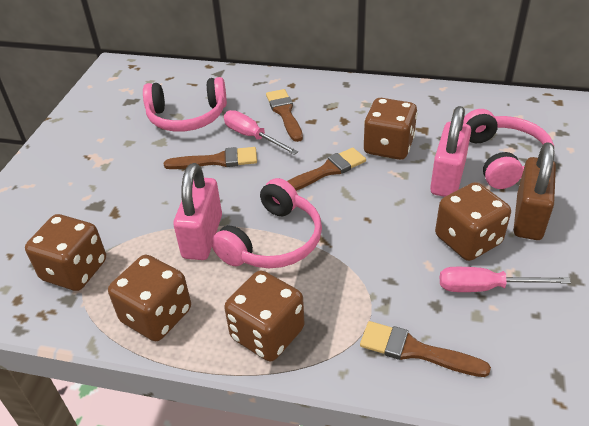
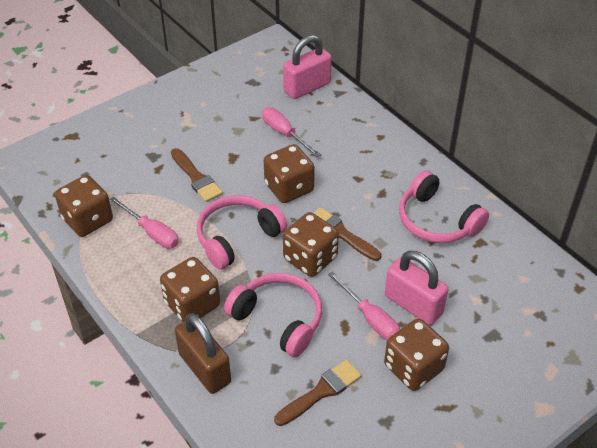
brown brush: 4 -> 3
pink screwdriver: 2 -> 3

